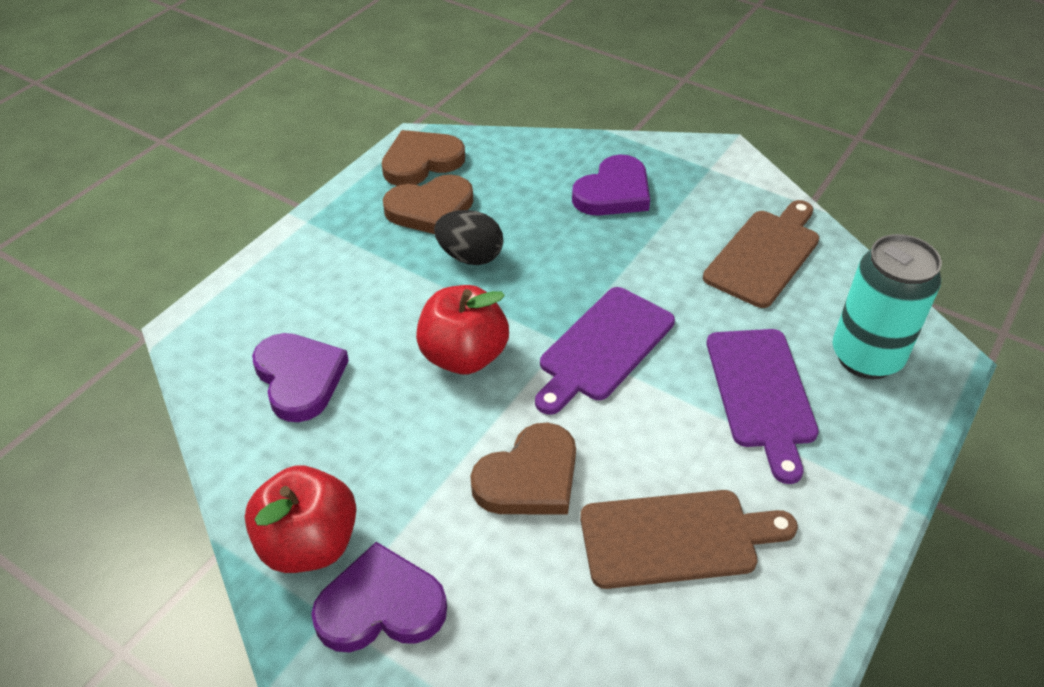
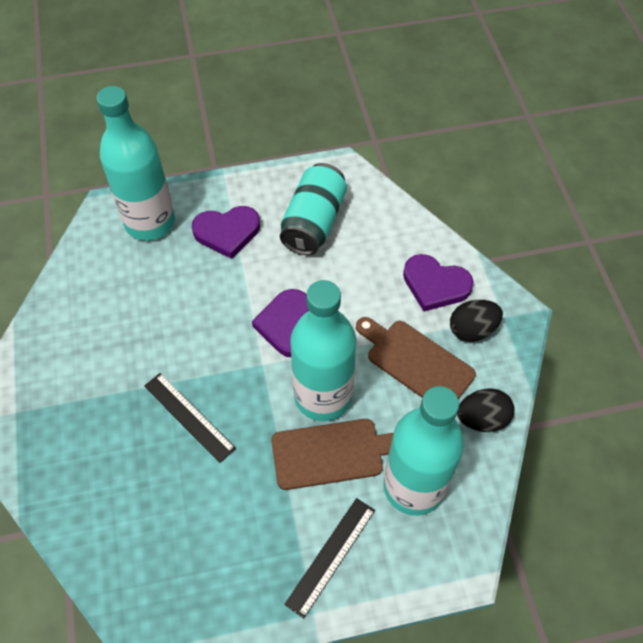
black egg: 1 -> 2
black ruler: 0 -> 2
brown heart: 3 -> 0
purple cutting board: 2 -> 0
red apple: 2 -> 0
turquoise bottle: 0 -> 3

